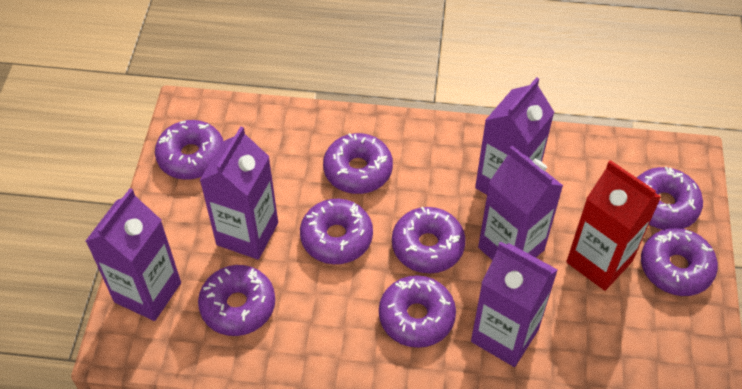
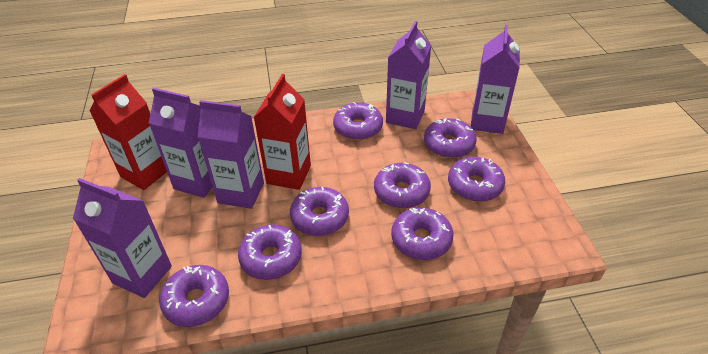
red carton: 1 -> 2

